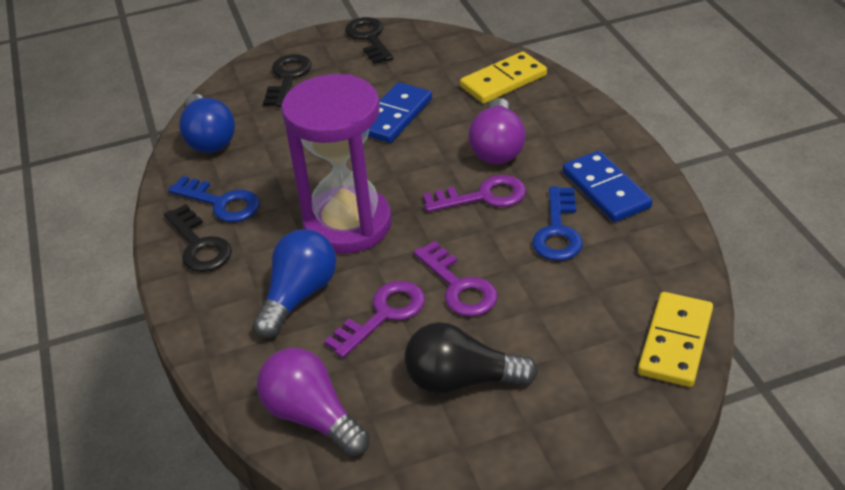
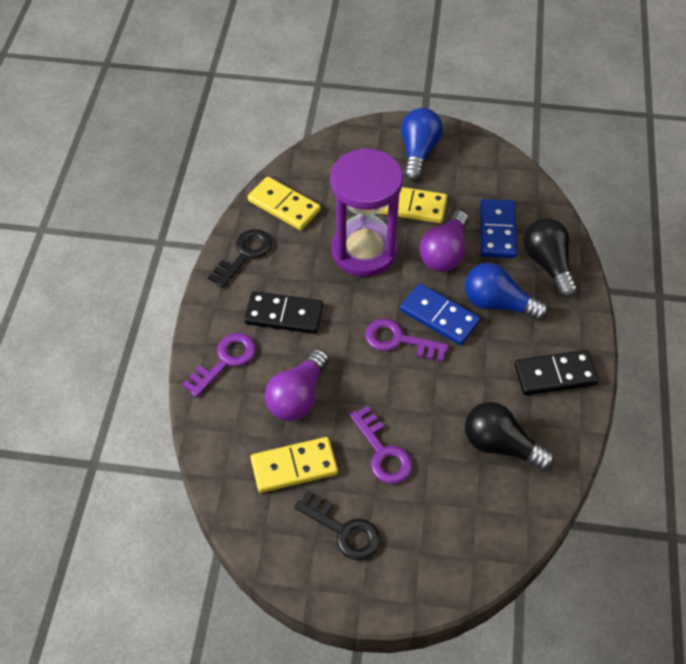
black domino: 0 -> 2
black key: 3 -> 2
black light bulb: 1 -> 2
blue key: 2 -> 0
yellow domino: 2 -> 3

